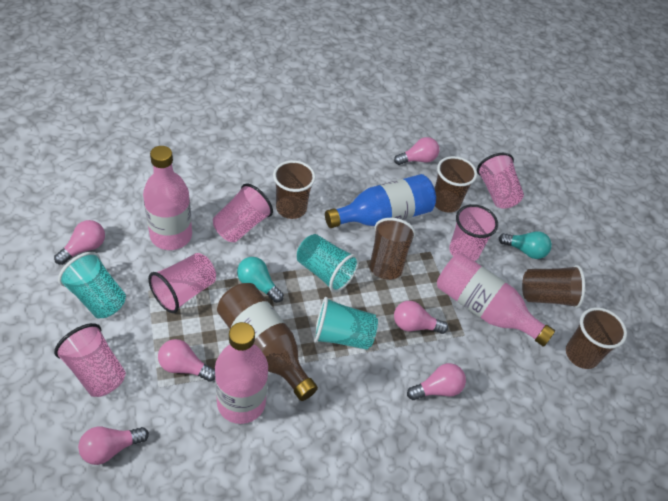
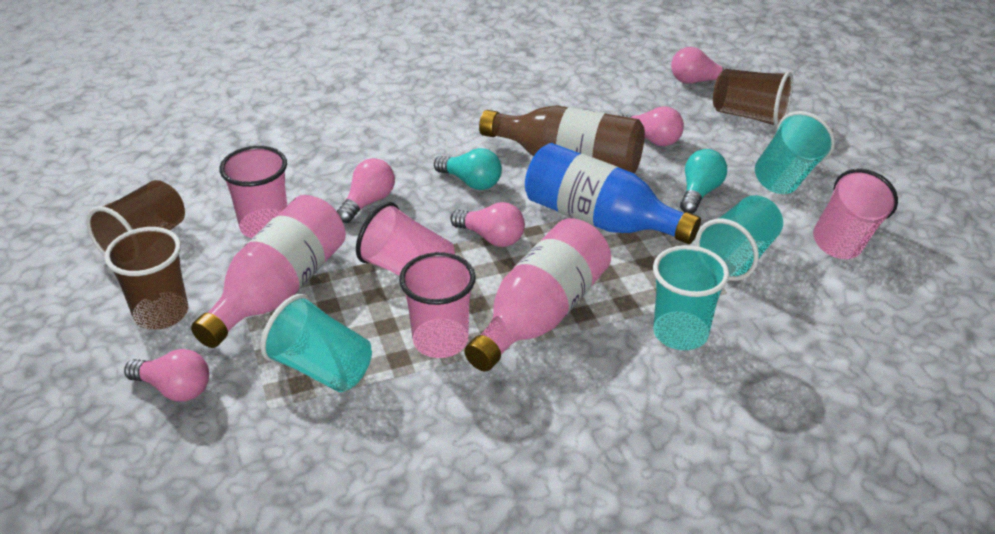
brown cup: 5 -> 3
pink bottle: 3 -> 2
pink cup: 5 -> 4
pink light bulb: 6 -> 5
turquoise cup: 3 -> 4

